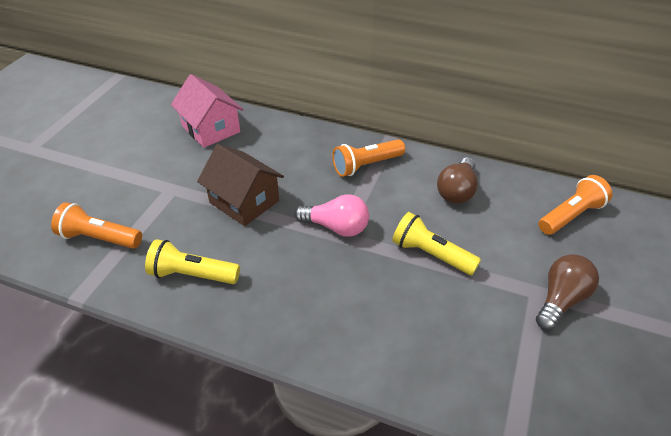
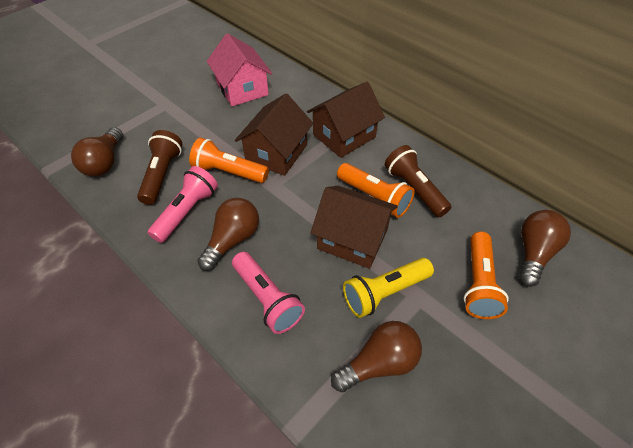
brown flashlight: 0 -> 2
brown house: 1 -> 3
brown light bulb: 2 -> 4
pink flashlight: 0 -> 2
pink light bulb: 1 -> 0
yellow flashlight: 2 -> 1

